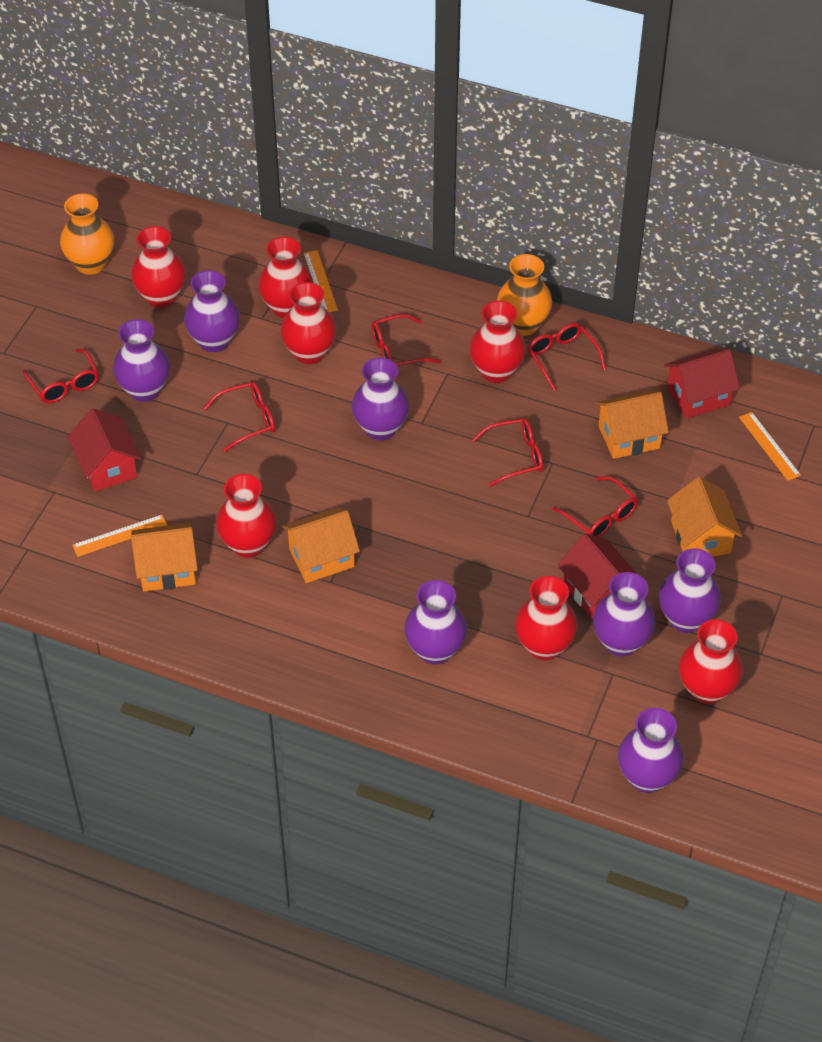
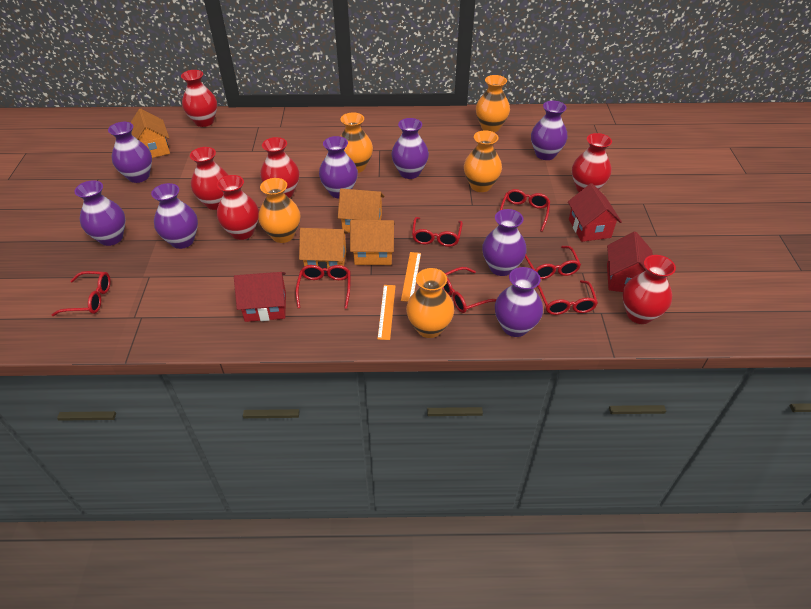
orange ruler: 3 -> 2
orange vase: 2 -> 5
purple vase: 7 -> 8
red glasses: 6 -> 7
red vase: 7 -> 6

